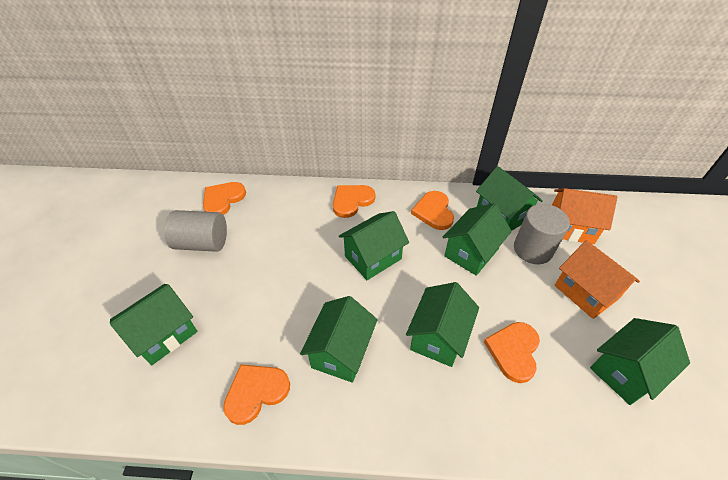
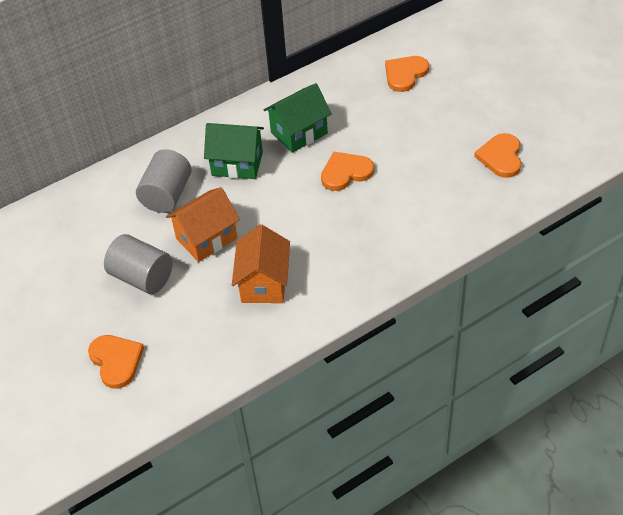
green house: 7 -> 2
orange heart: 5 -> 4

